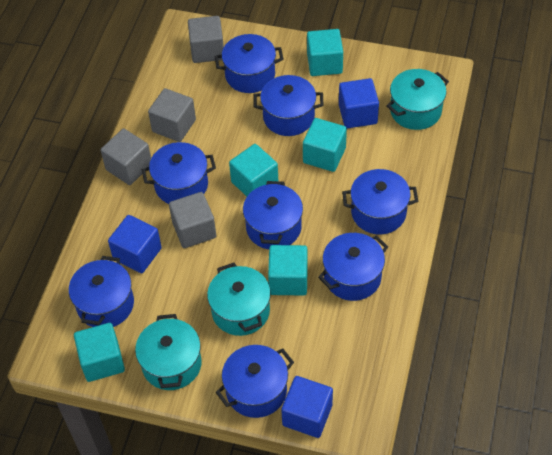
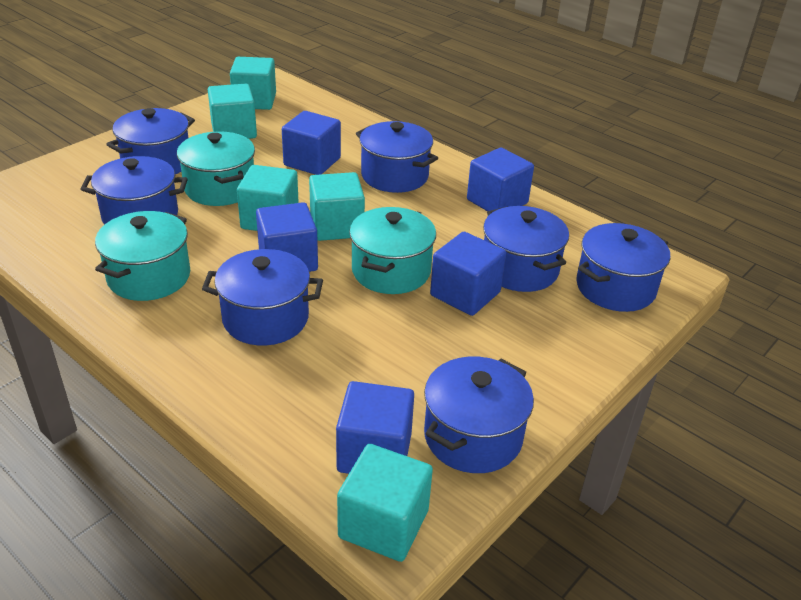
blue cube: 3 -> 5
blue pot: 8 -> 7
grey cube: 4 -> 0

